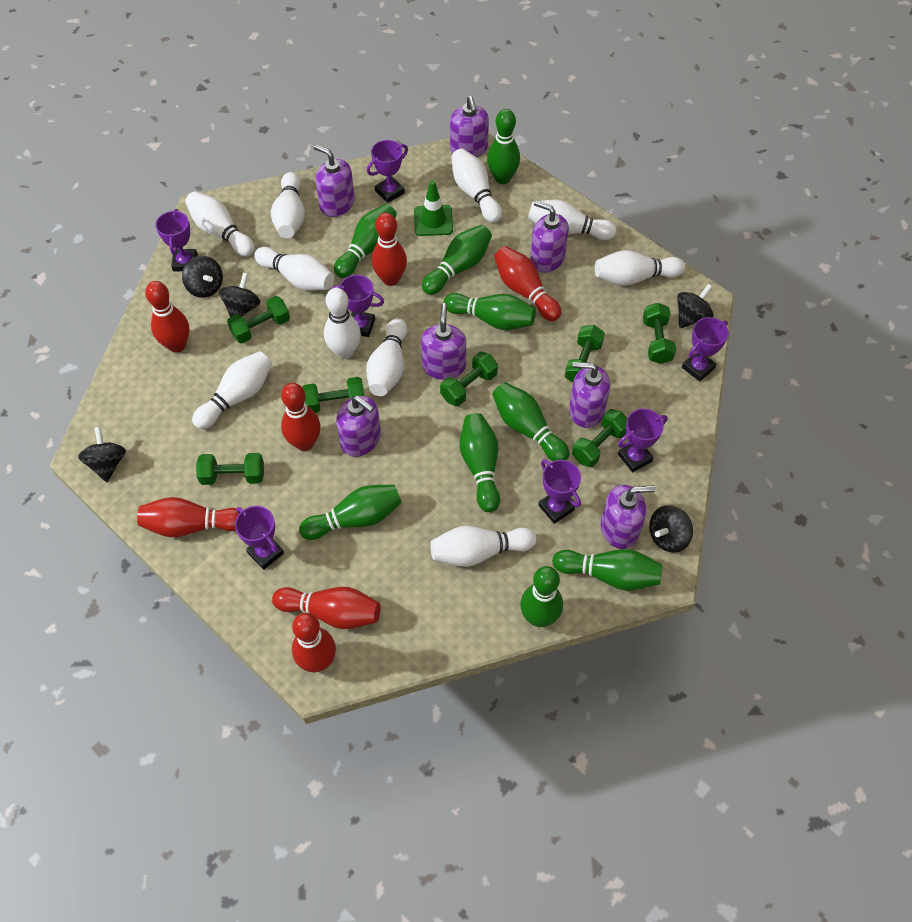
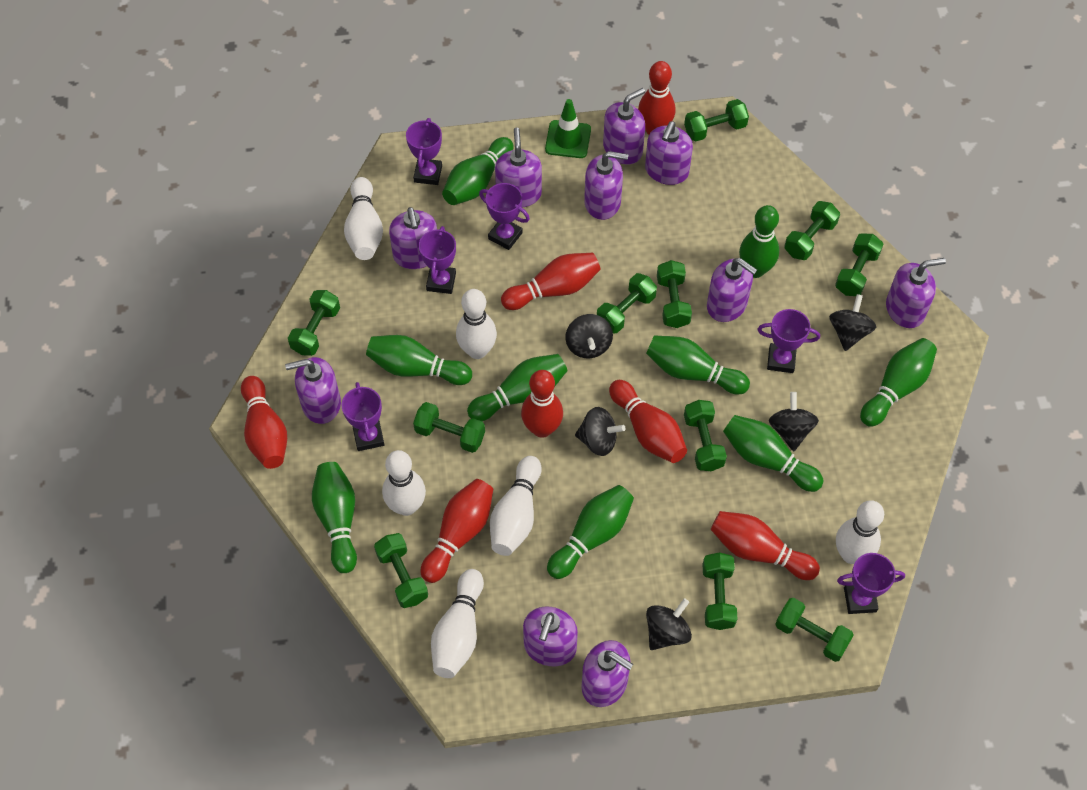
green dumbbell: 7 -> 11
purple soap dispenser: 7 -> 10
purple trophy: 7 -> 6
white bowling pin: 10 -> 6

